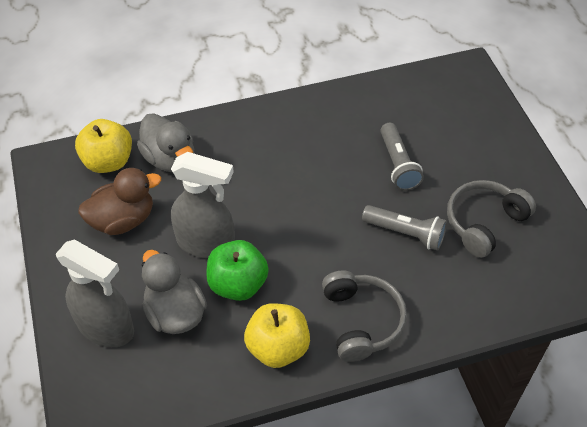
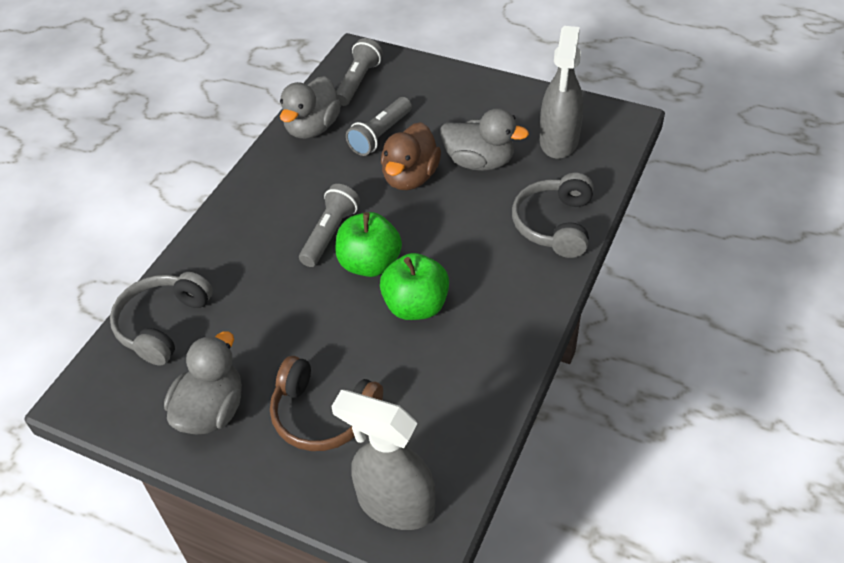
brown headphones: 0 -> 1
green apple: 1 -> 2
grey duck: 2 -> 3
grey flashlight: 2 -> 3
yellow apple: 2 -> 0

